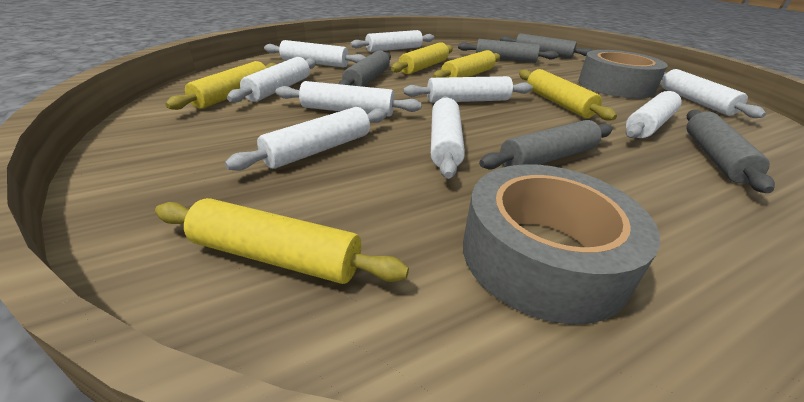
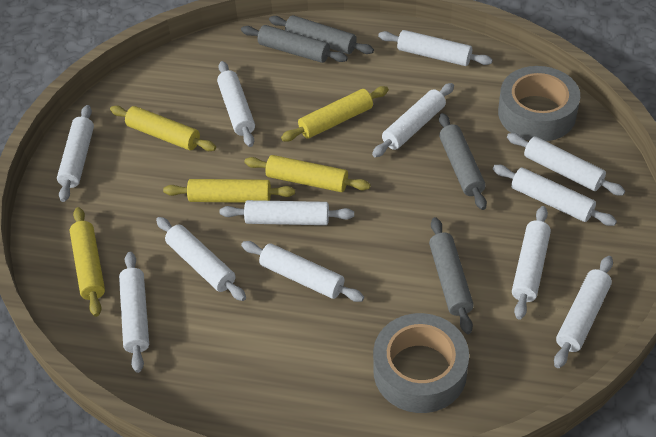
grey rolling pin: 5 -> 4
white rolling pin: 9 -> 12

